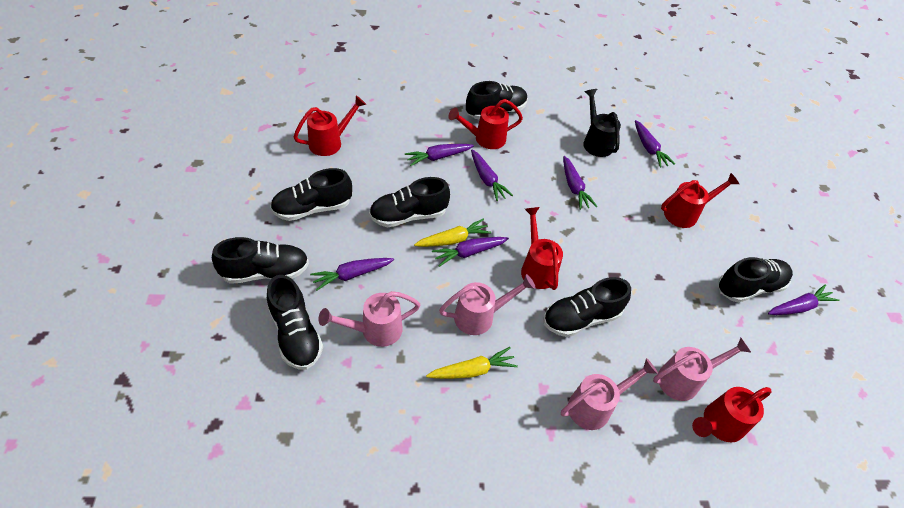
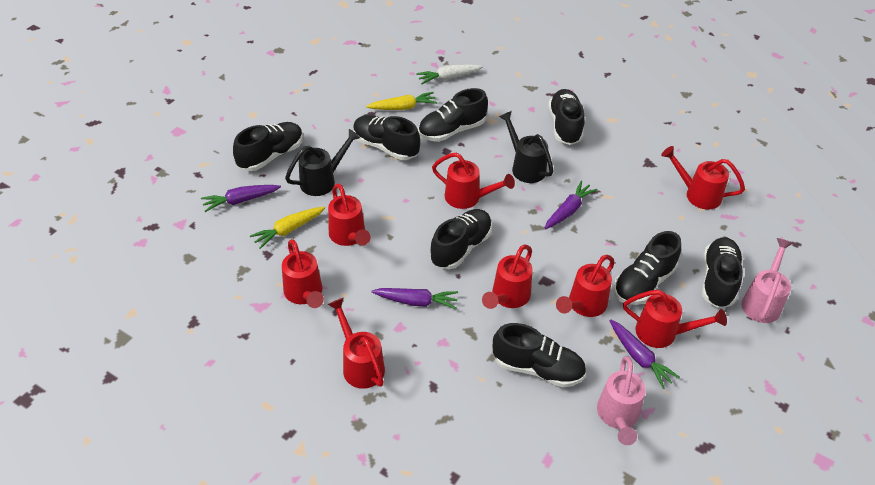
black shoe: 7 -> 8
black watering can: 1 -> 2
pink watering can: 4 -> 2
purple carrot: 7 -> 4
red watering can: 5 -> 8
white carrot: 0 -> 1

